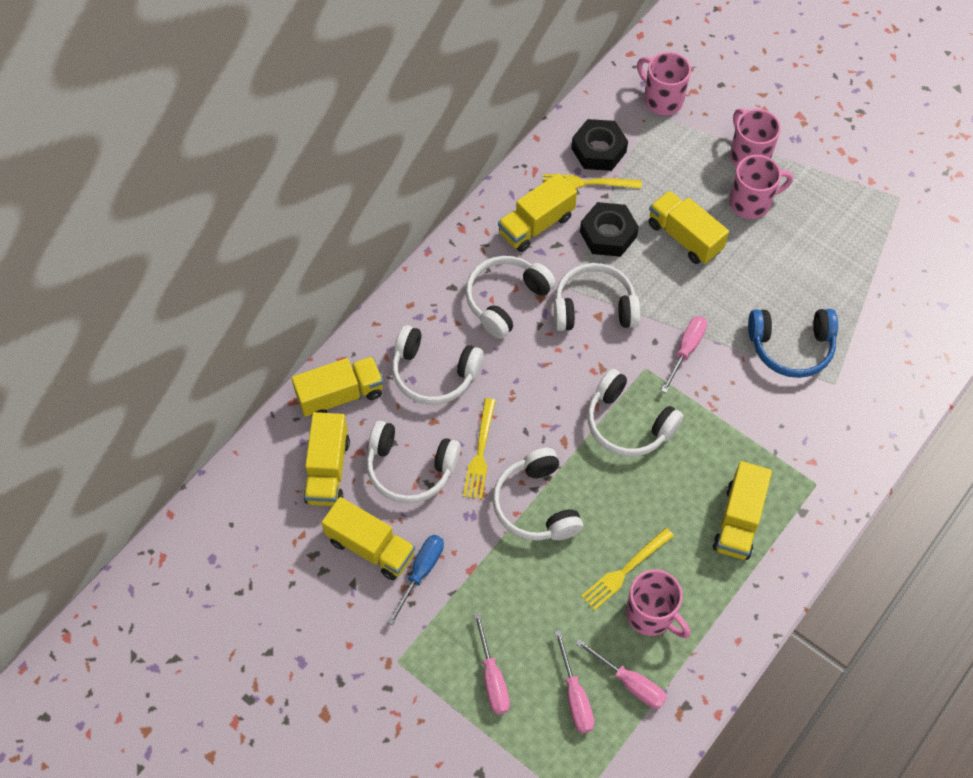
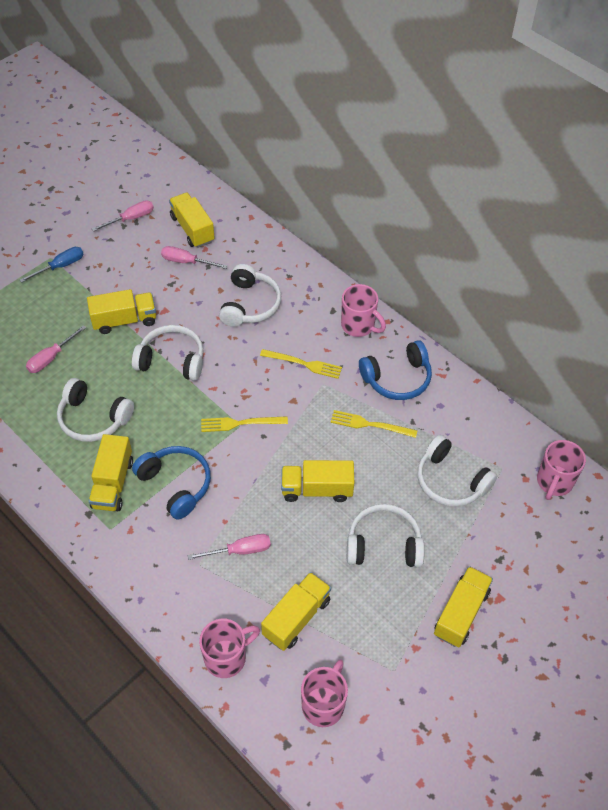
black nut: 2 -> 0
blue headphones: 1 -> 2
white headphones: 6 -> 5

